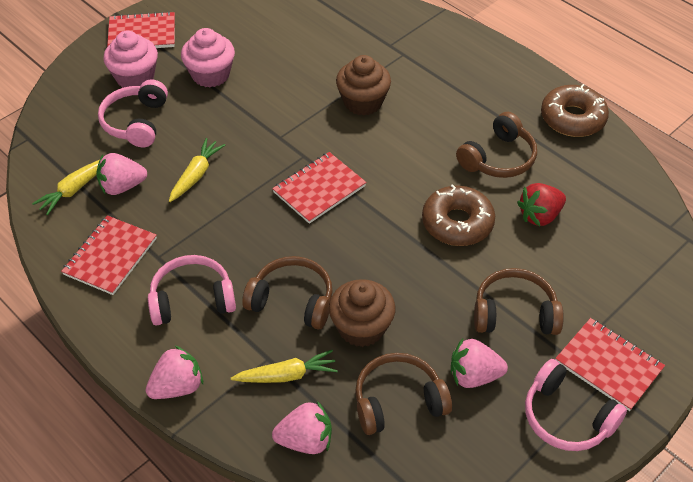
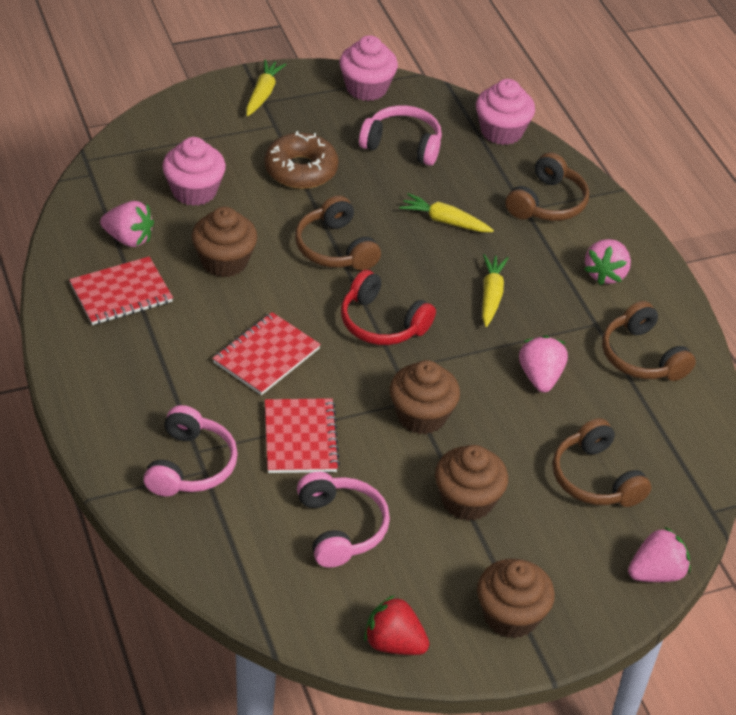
brown cupcake: 2 -> 4
brown donut: 2 -> 1
pink cupcake: 2 -> 3
red headphones: 0 -> 1
red notebook: 4 -> 3

